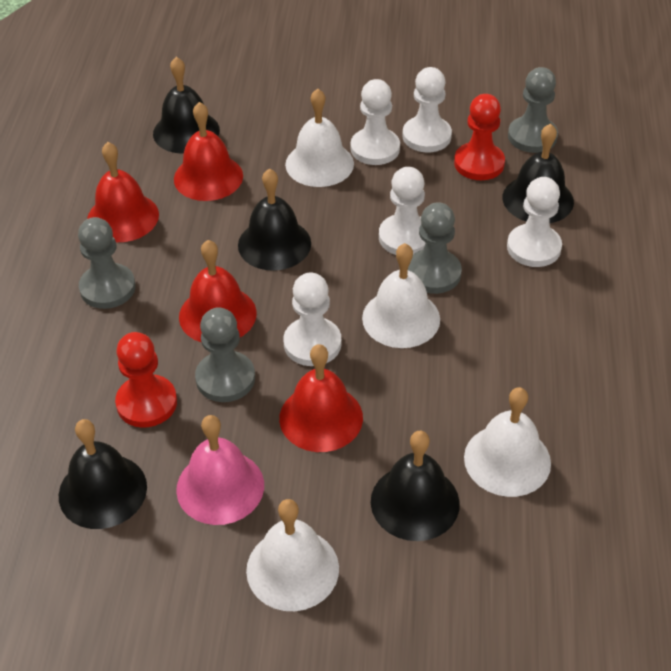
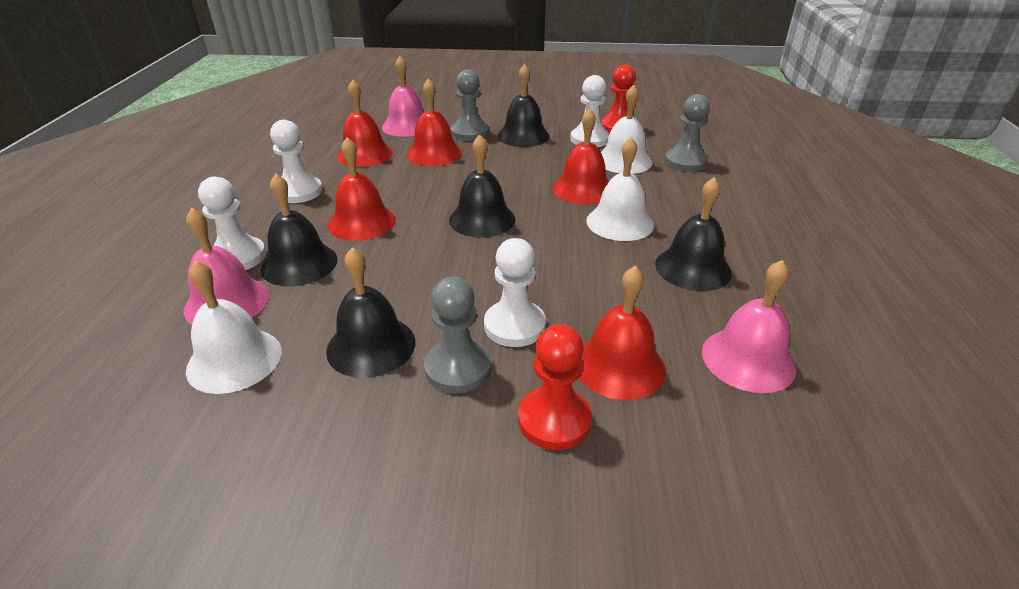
grey pawn: 4 -> 3
pink bell: 1 -> 3
red bell: 4 -> 5
white bell: 4 -> 3
white pawn: 5 -> 4

